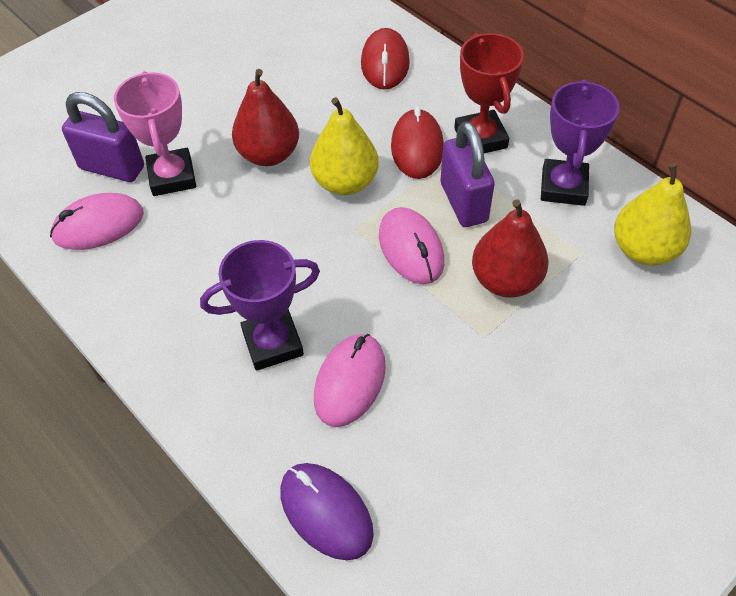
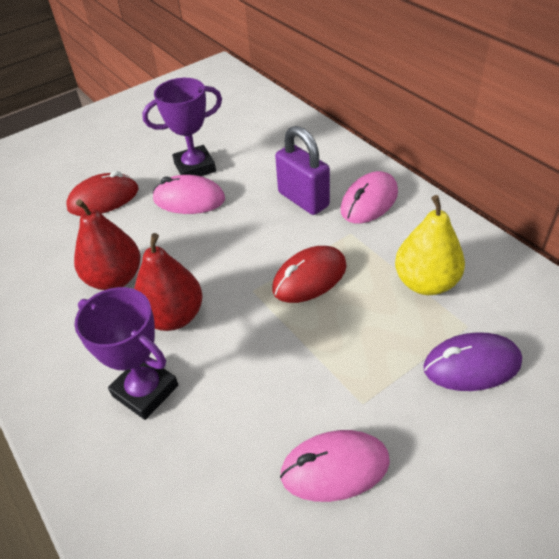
pink trophy: 1 -> 0
purple padlock: 2 -> 1
red trophy: 1 -> 0
yellow pear: 2 -> 1

